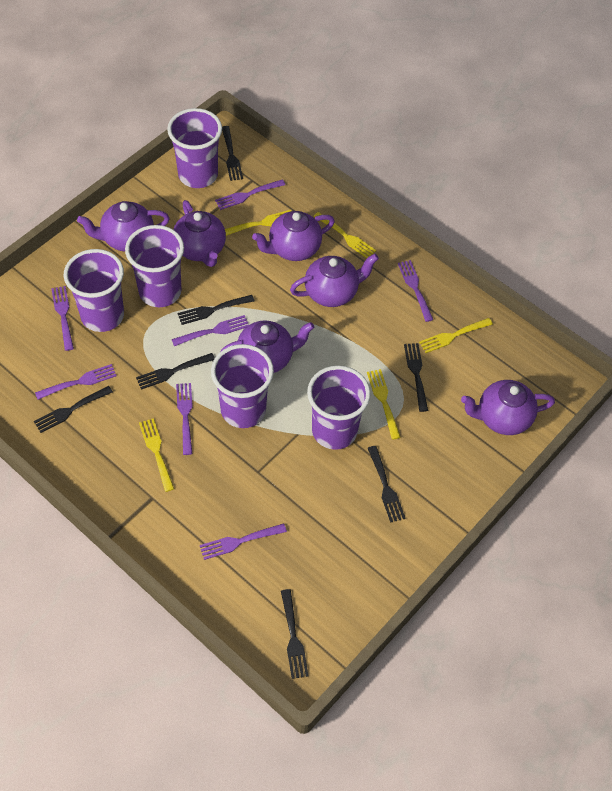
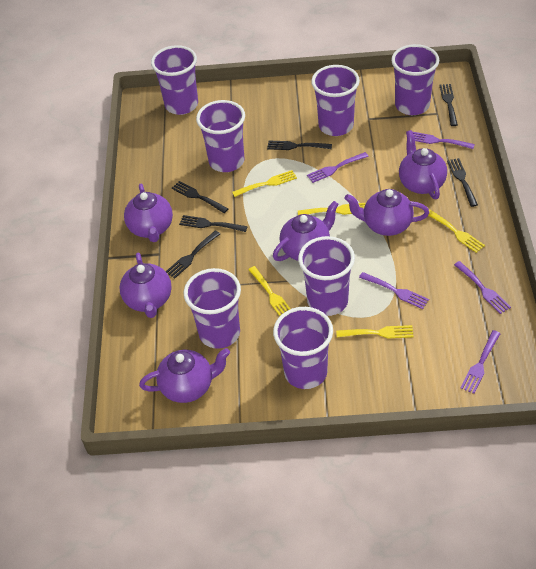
black fork: 7 -> 6
purple cup: 5 -> 7
purple fork: 7 -> 5

